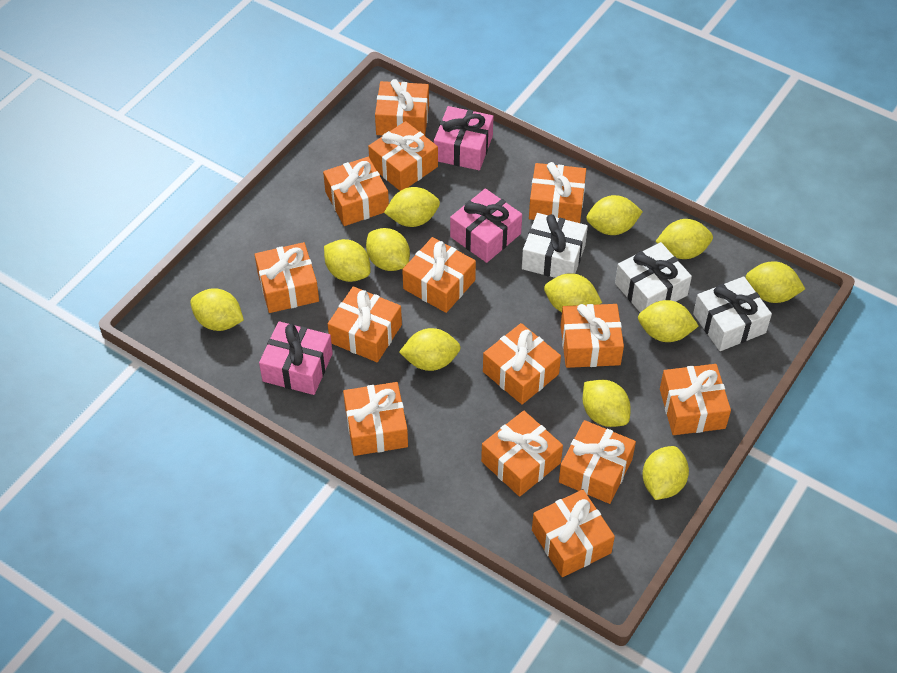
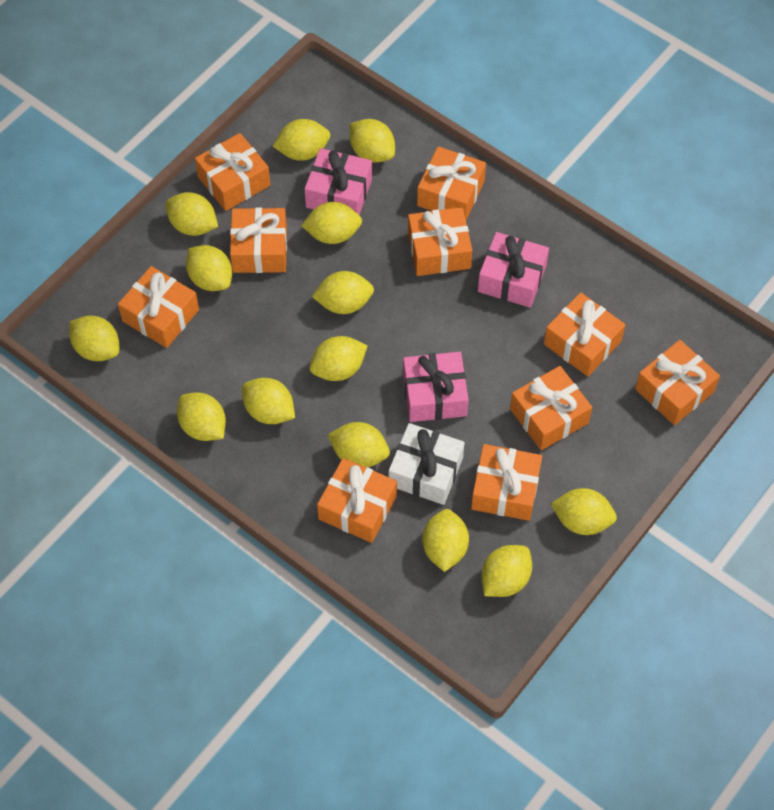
orange gift: 14 -> 10
white gift: 3 -> 1
yellow lemon: 12 -> 14

